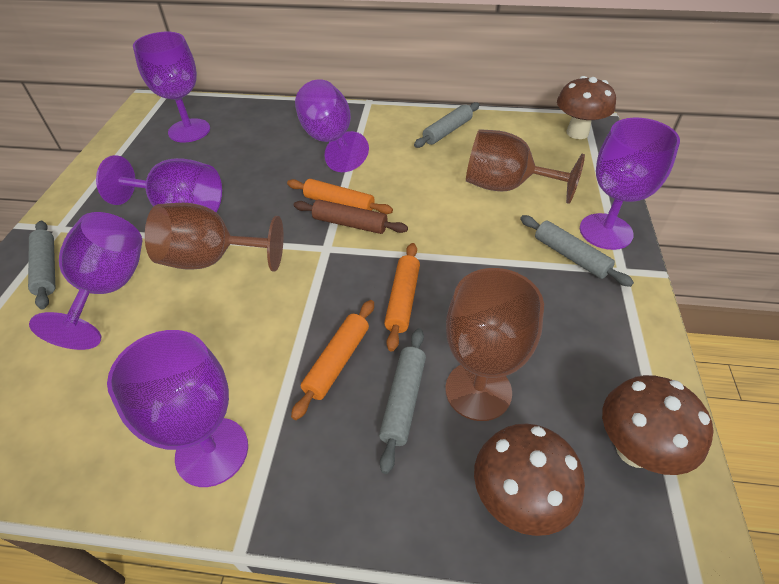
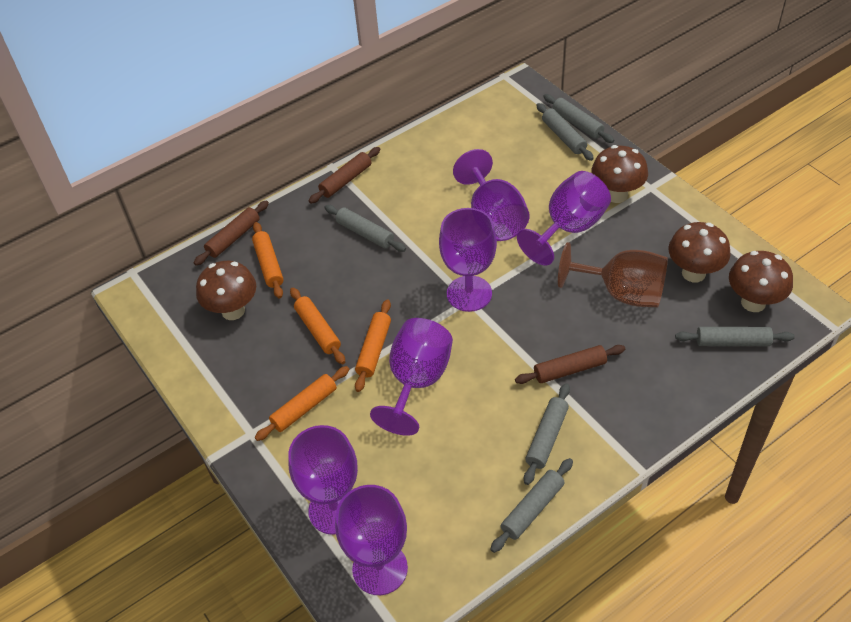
brown goblet: 3 -> 1
brown mushroom: 3 -> 4
brown rolling pin: 1 -> 3
grey rolling pin: 4 -> 6
orange rolling pin: 3 -> 4

